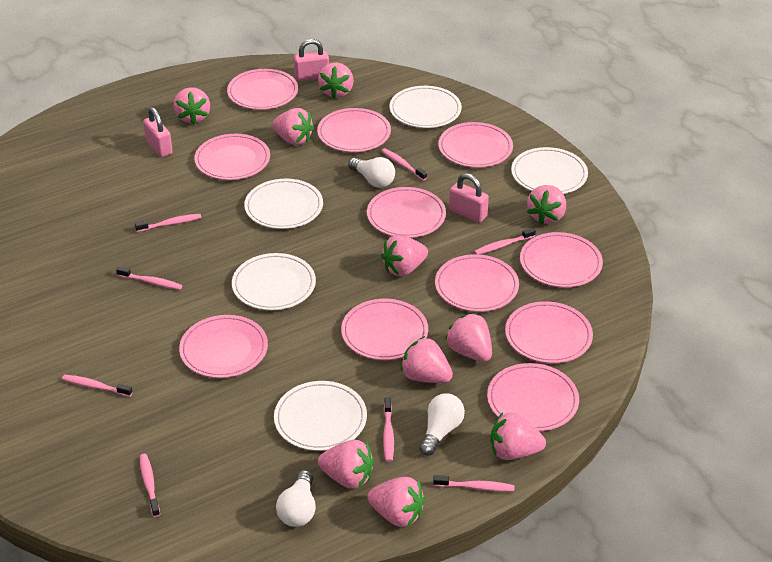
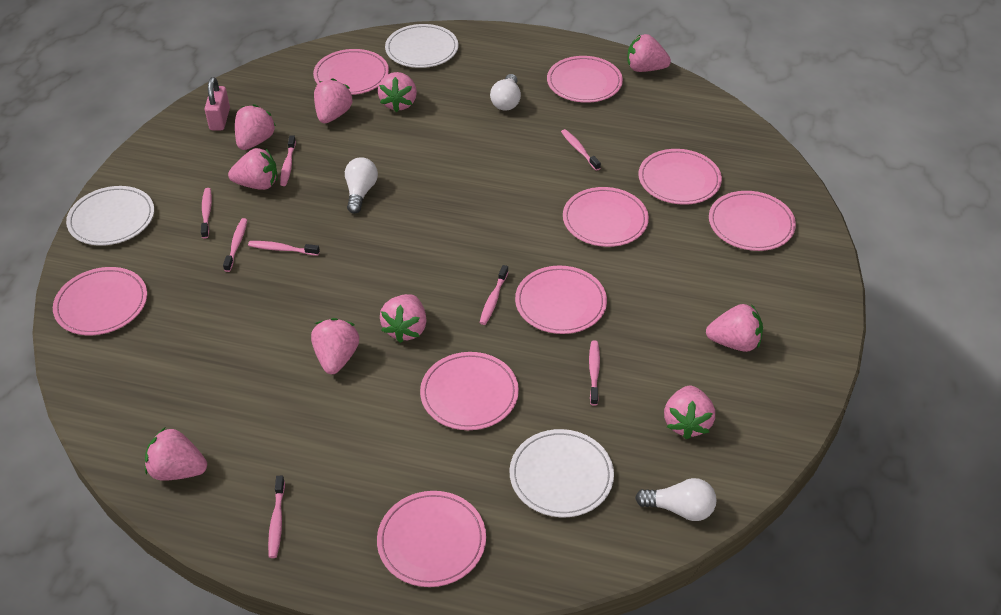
pink padlock: 3 -> 1
pink plate: 11 -> 9
white plate: 5 -> 3

